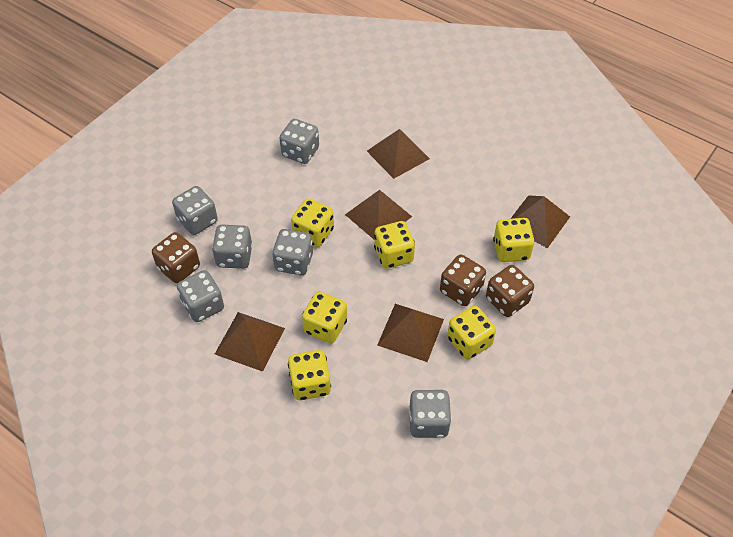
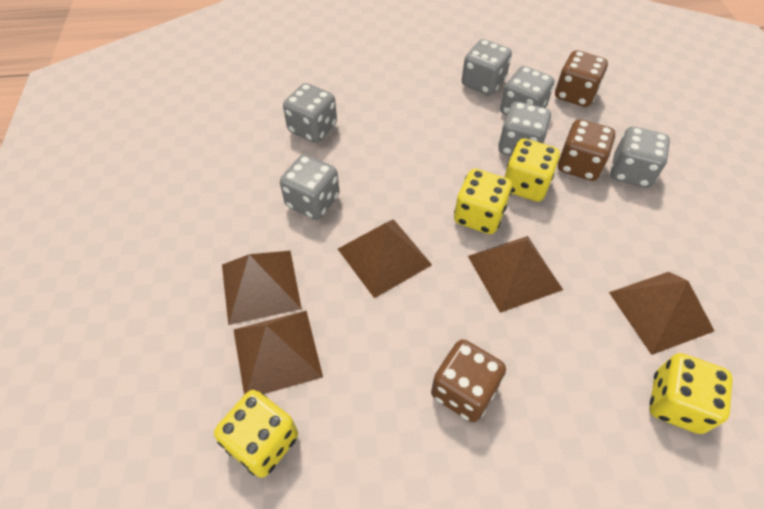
yellow dice: 6 -> 4

